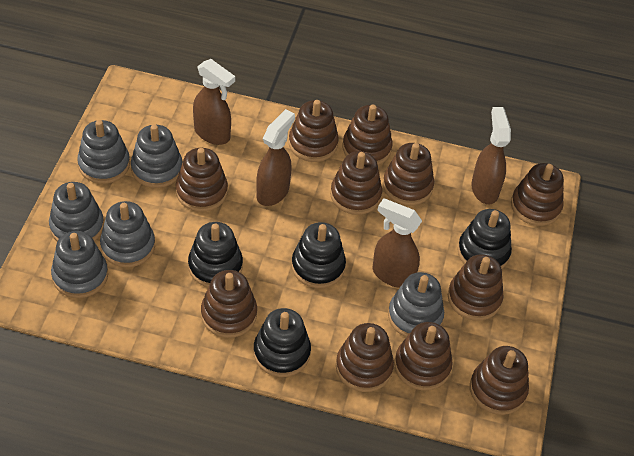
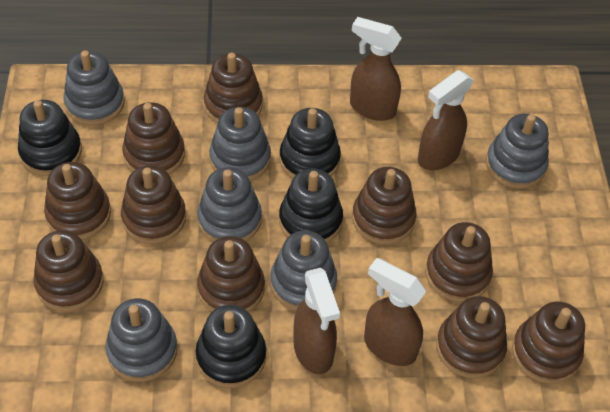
brown stacking toy: 11 -> 10

